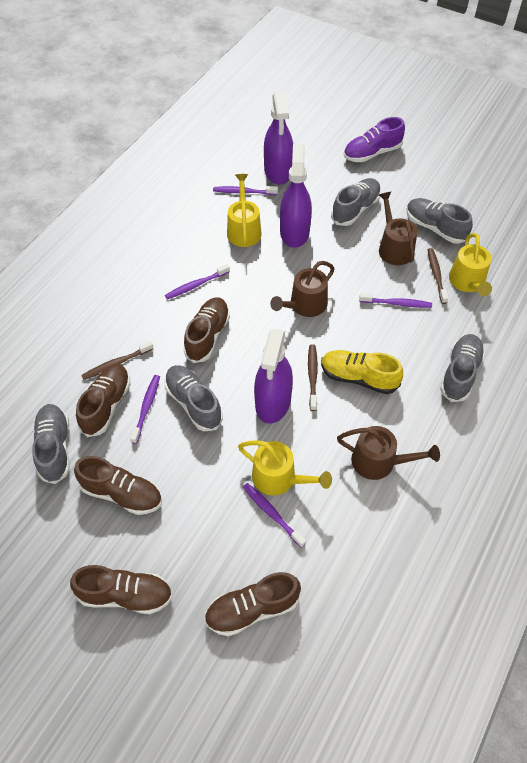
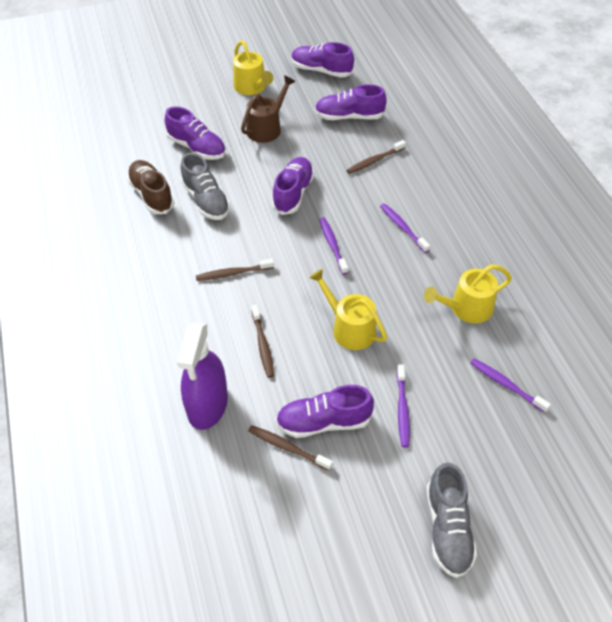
brown shoe: 5 -> 1
brown toothbrush: 3 -> 4
brown watering can: 3 -> 1
grey shoe: 5 -> 2
purple shoe: 1 -> 5
purple spray bottle: 3 -> 1
purple toothbrush: 5 -> 4
yellow shoe: 1 -> 0

